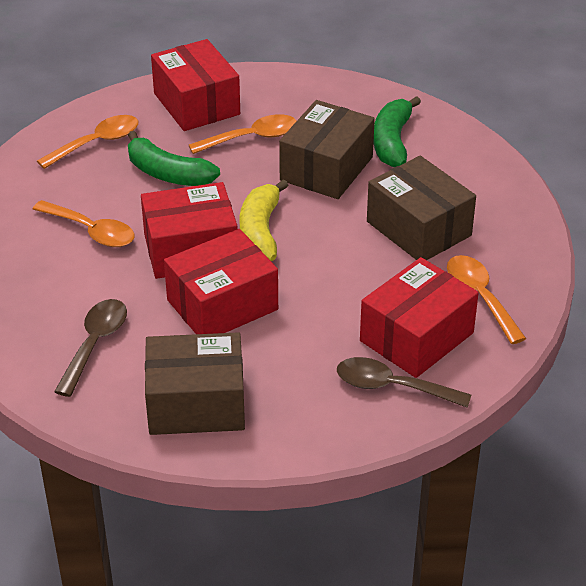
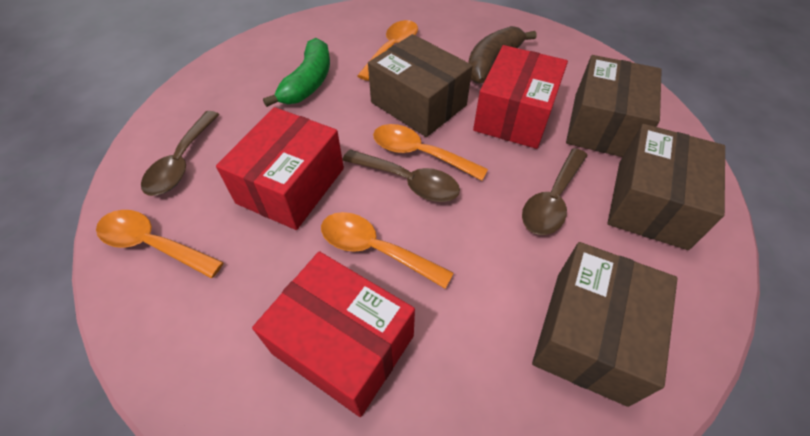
brown banana: 0 -> 1
brown box: 3 -> 4
brown spoon: 2 -> 3
green banana: 2 -> 1
red box: 4 -> 3
yellow banana: 1 -> 0

